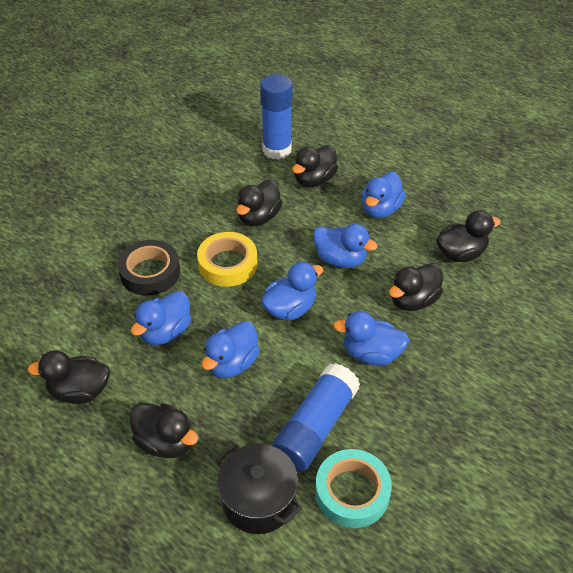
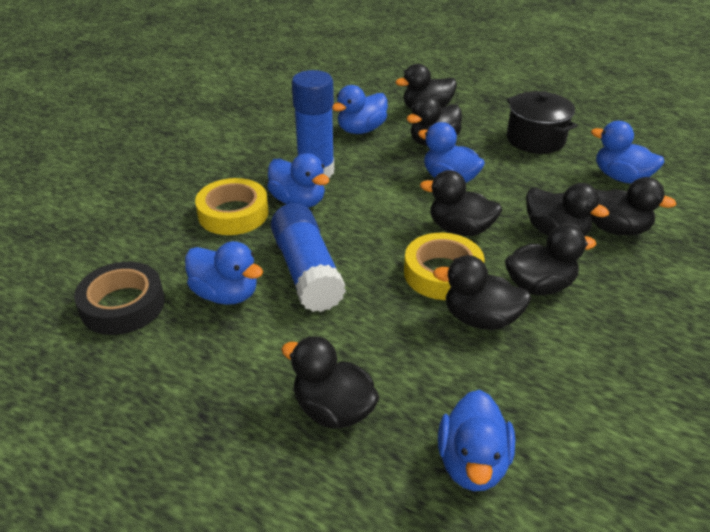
black duck: 6 -> 8
turquoise tape: 1 -> 0
yellow tape: 1 -> 2

